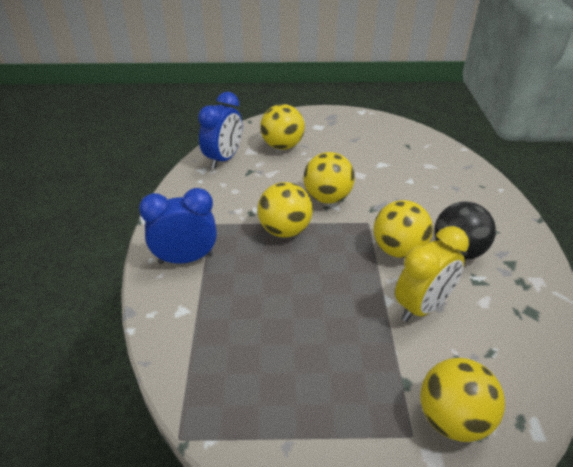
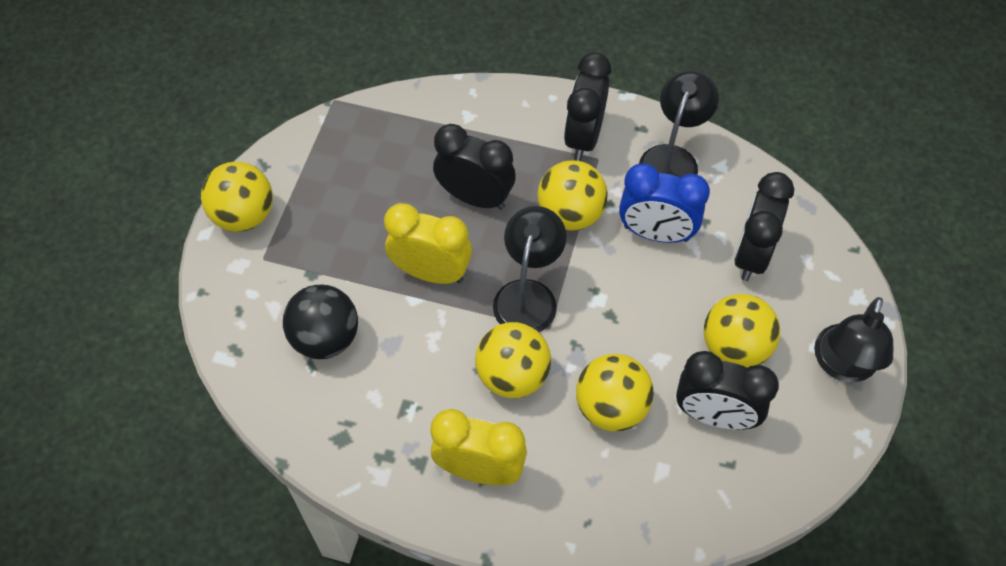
black clock: 0 -> 4
black lamp: 0 -> 3
blue clock: 2 -> 1
yellow clock: 1 -> 2

